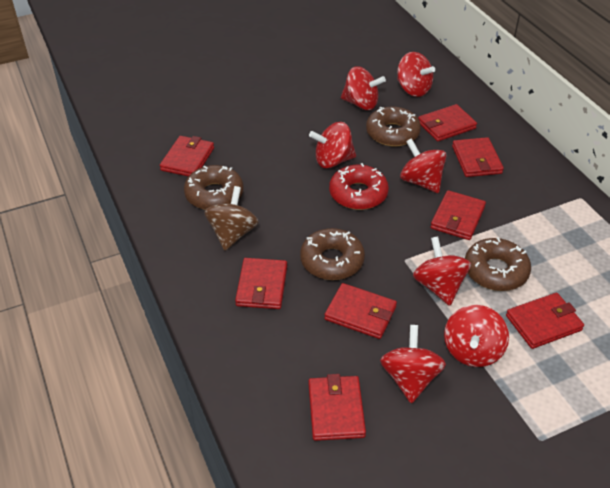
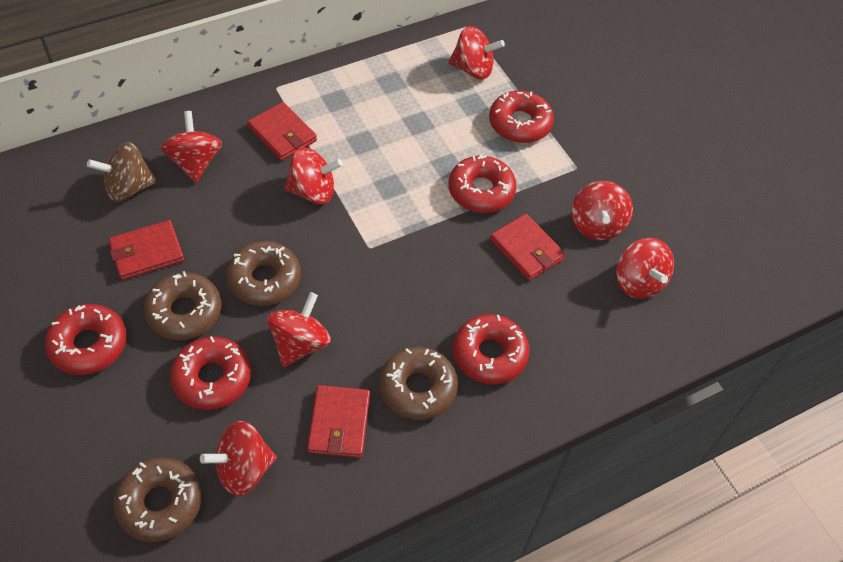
red donut: 1 -> 5
red wallet: 8 -> 4

